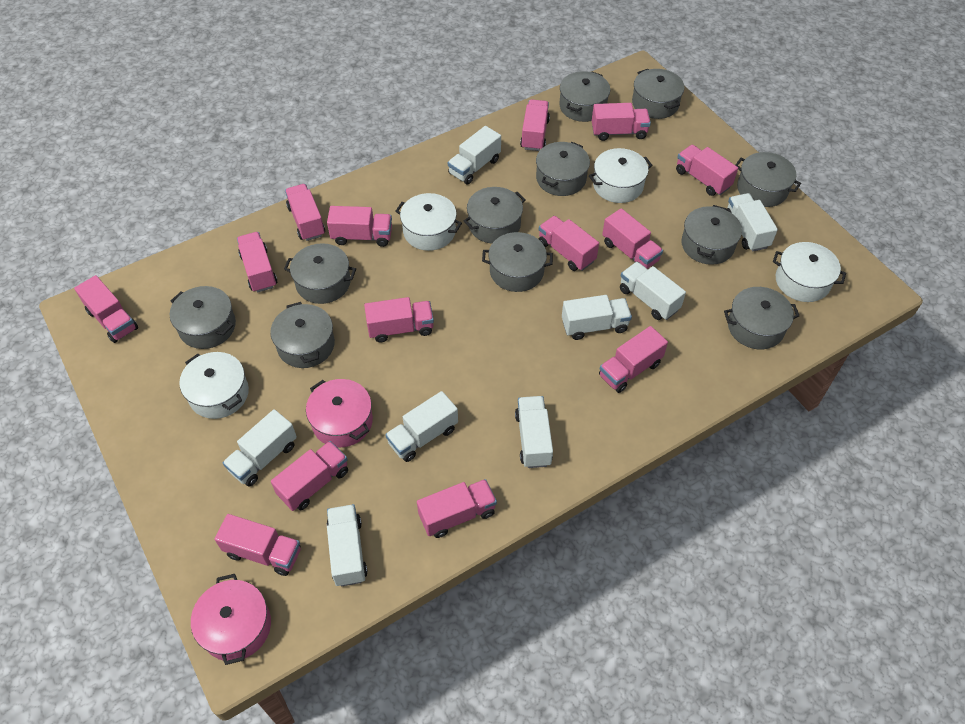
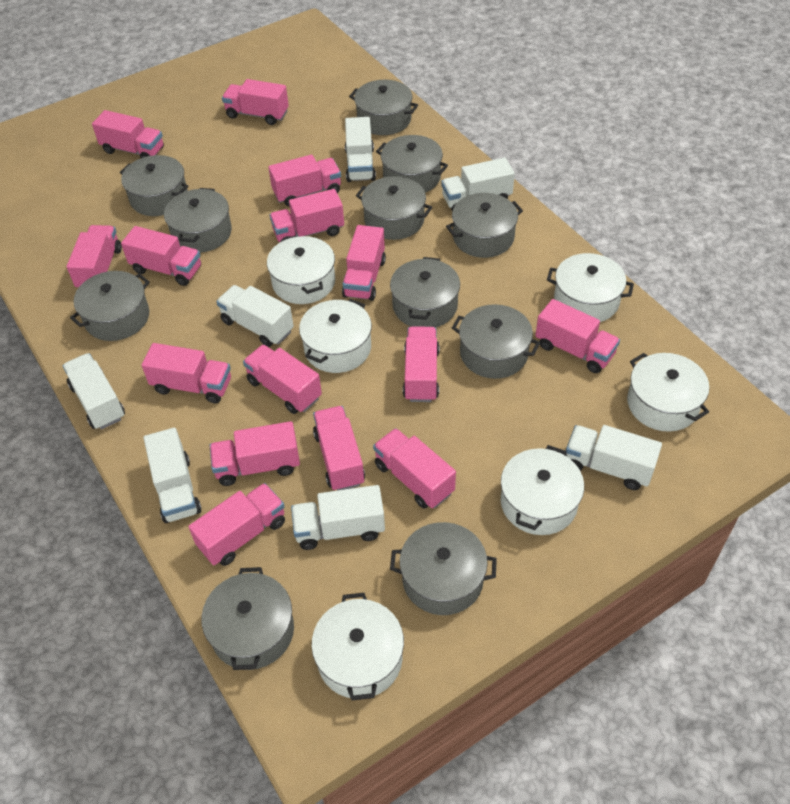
pink pot: 2 -> 0
pink truck: 14 -> 15
white pot: 4 -> 6
white truck: 8 -> 7

